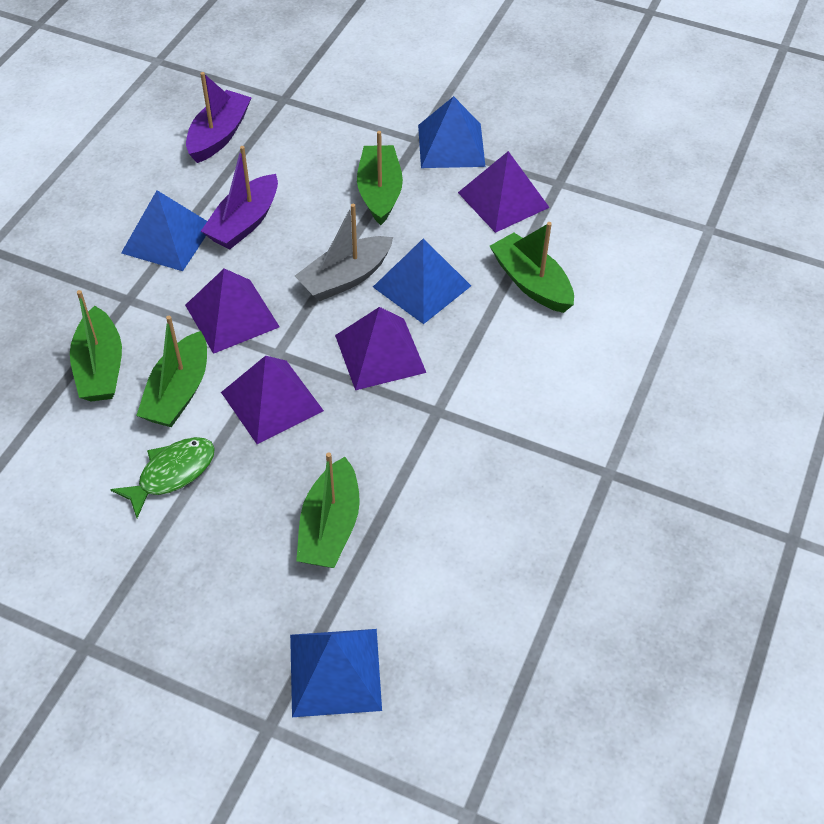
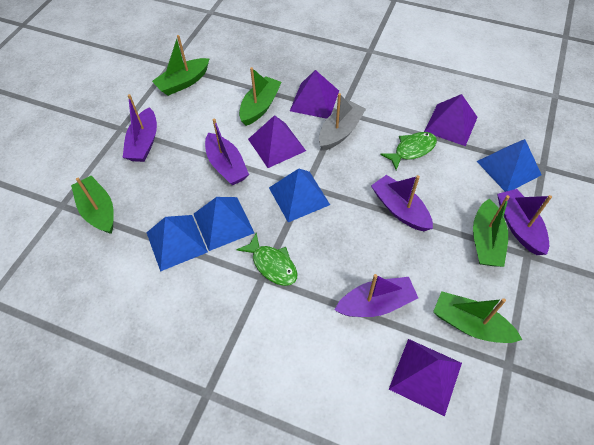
green fish: 1 -> 2
purple boat: 2 -> 5

